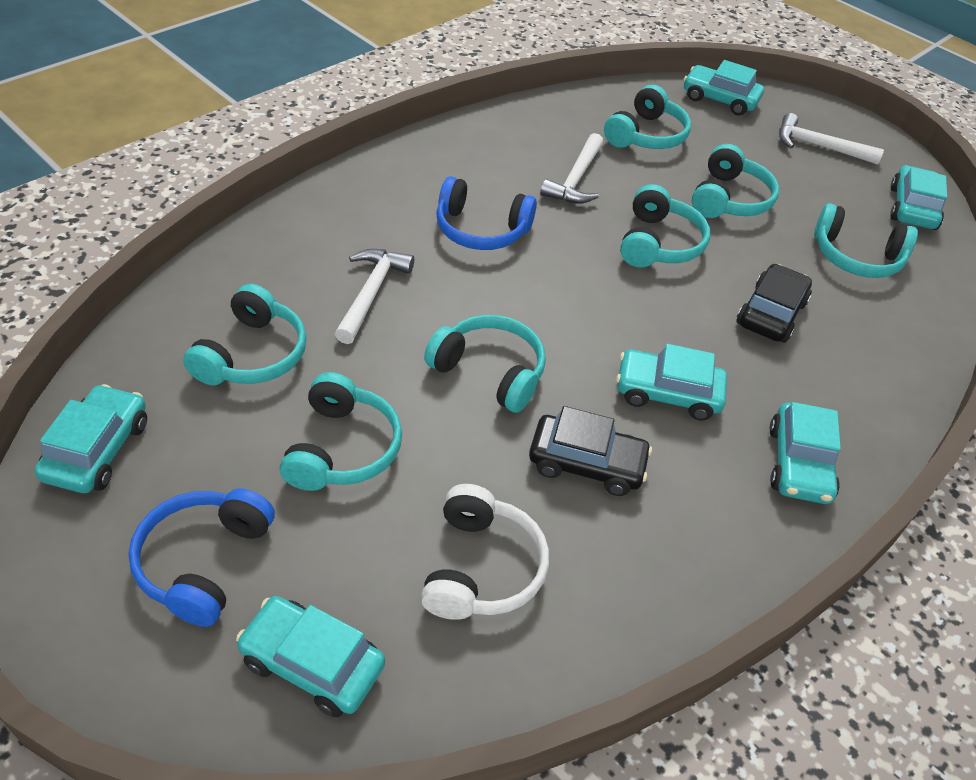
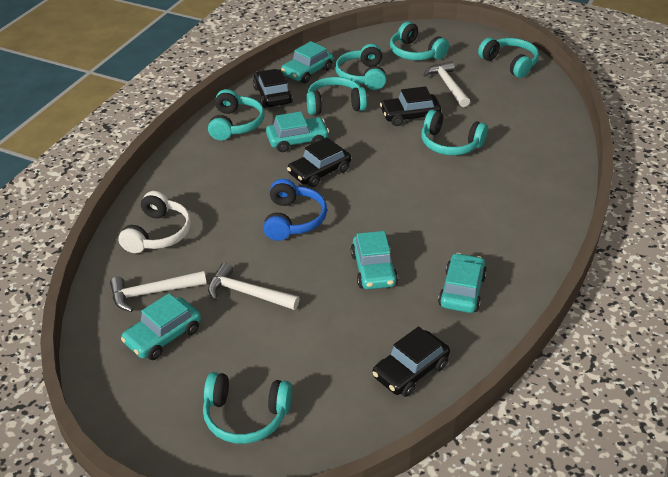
black car: 2 -> 4
blue headphones: 2 -> 1
turquoise car: 6 -> 5

